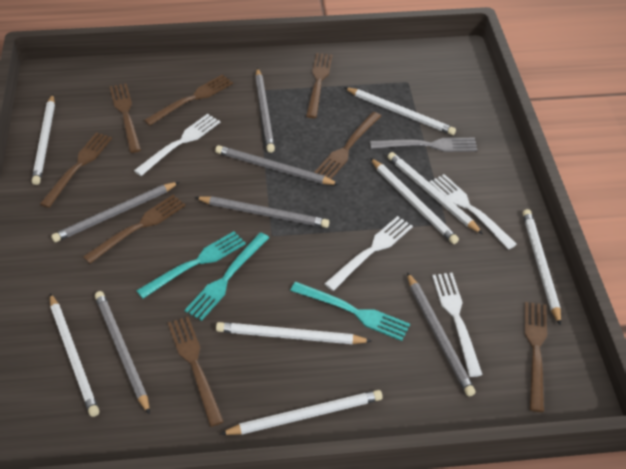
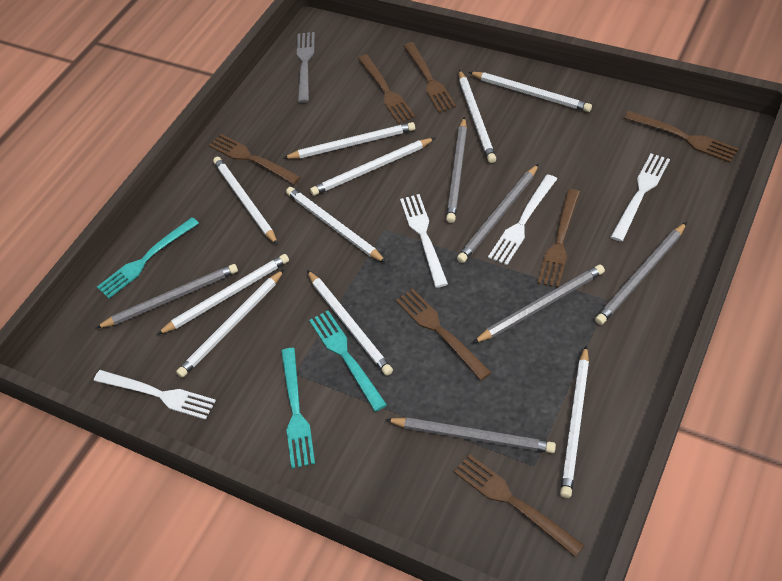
brown fork: 8 -> 7
white pencil: 8 -> 10

